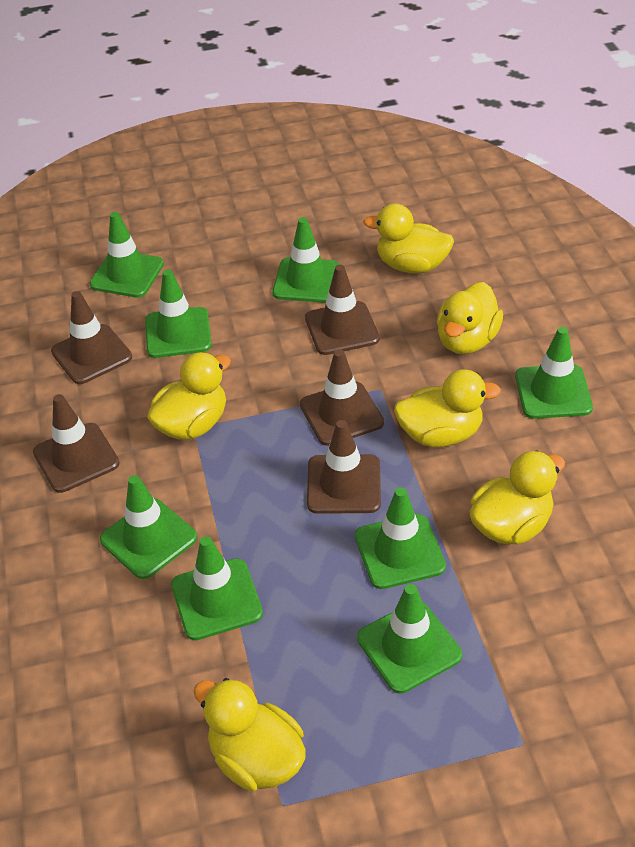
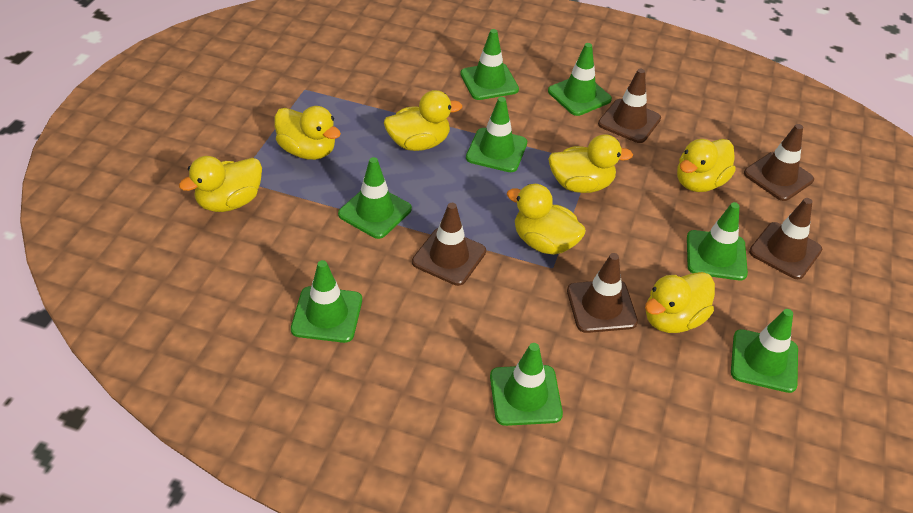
yellow duck: 6 -> 7

